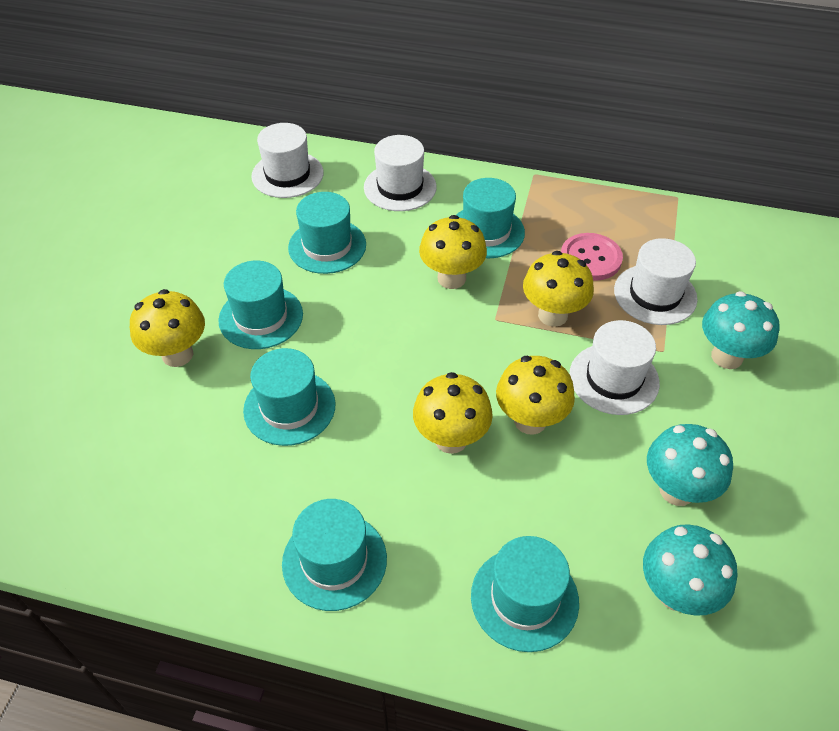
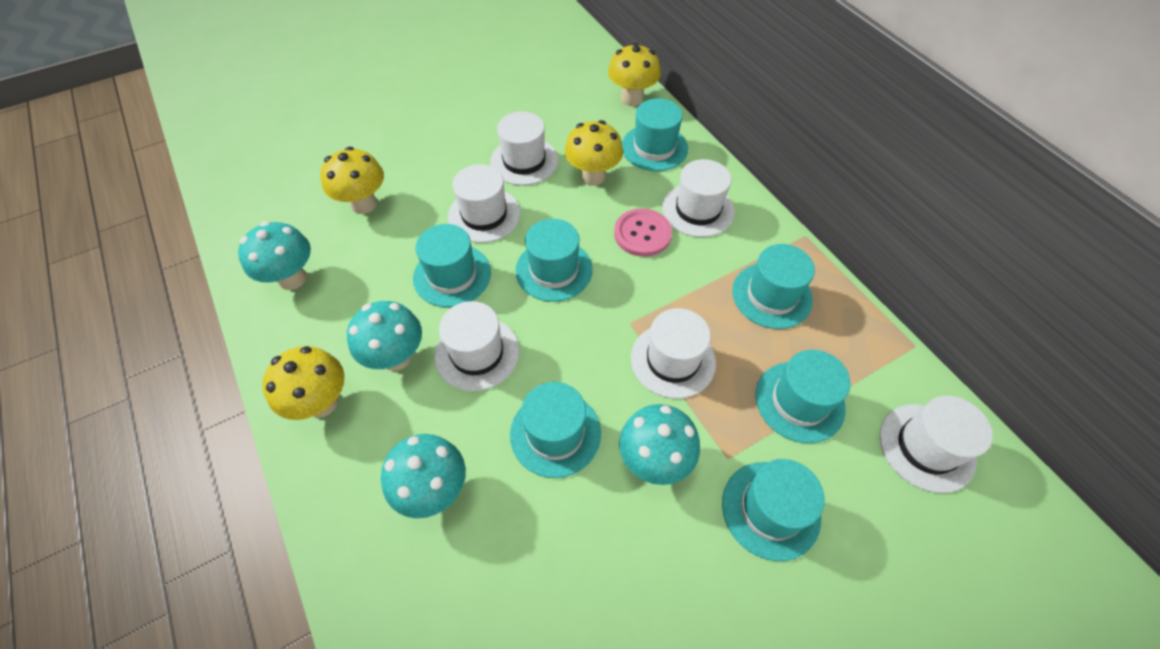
turquoise hat: 6 -> 7
turquoise mushroom: 3 -> 4
white hat: 4 -> 6
yellow mushroom: 5 -> 4

